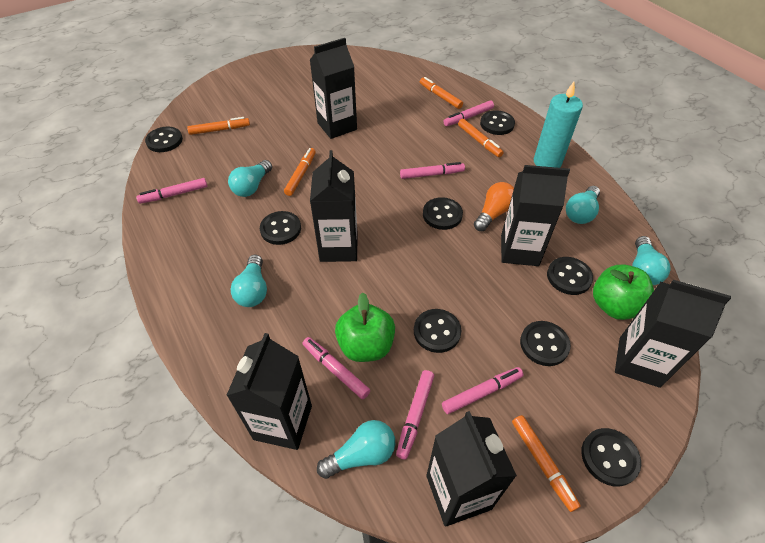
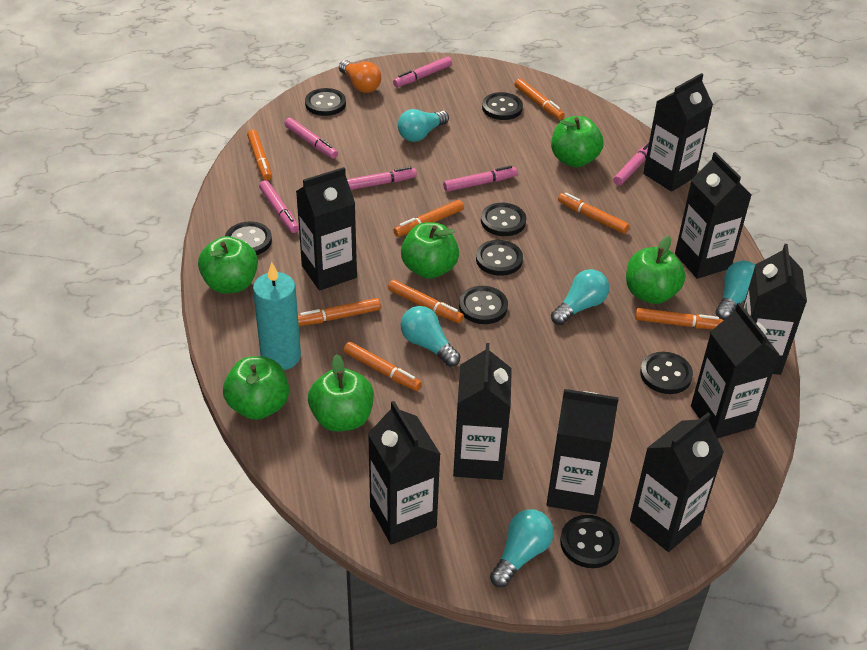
black carton: 6 -> 9
green apple: 2 -> 6
orange marker: 5 -> 8

